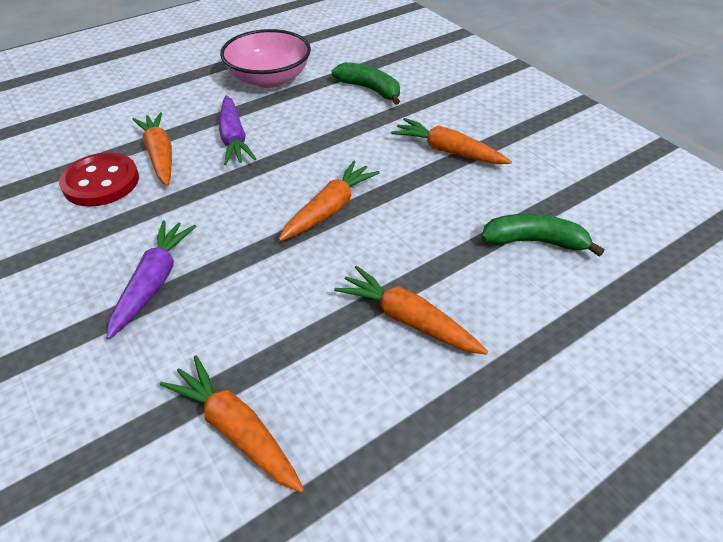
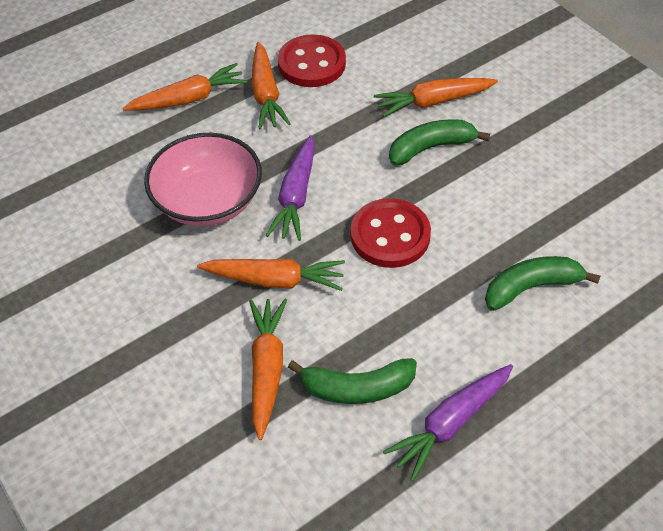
green banana: 2 -> 3
red button: 1 -> 2

